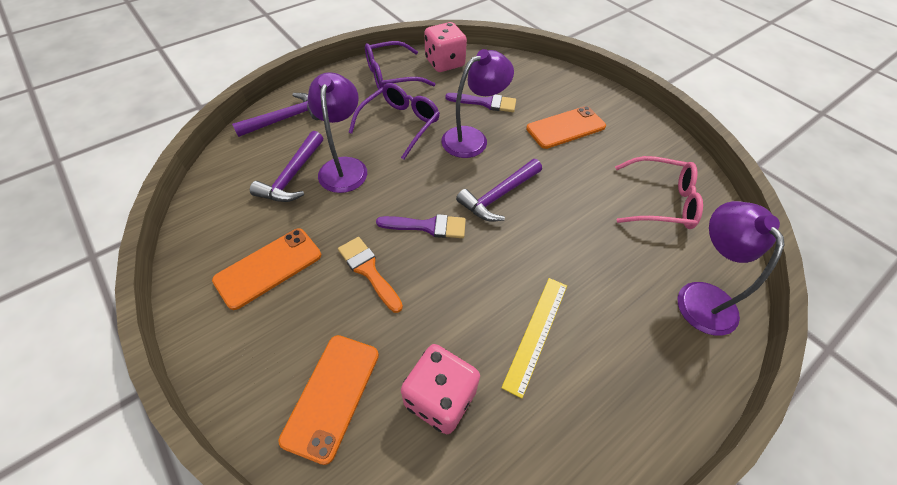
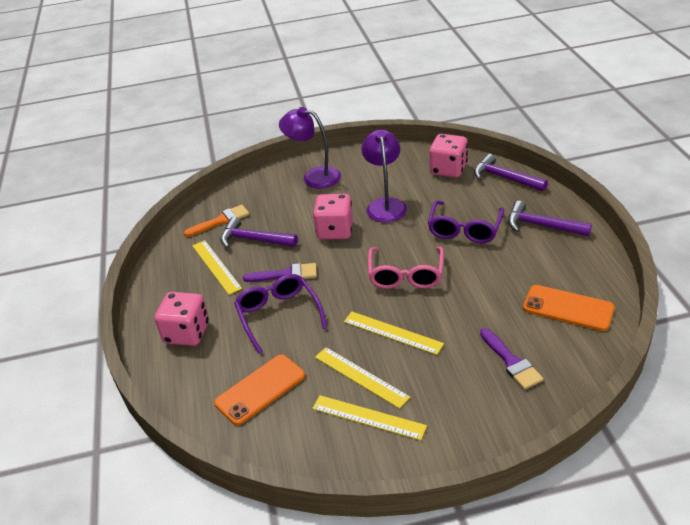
orange phone: 3 -> 2
pink dice: 2 -> 3
purple lamp: 3 -> 2
yellow ruler: 1 -> 4

